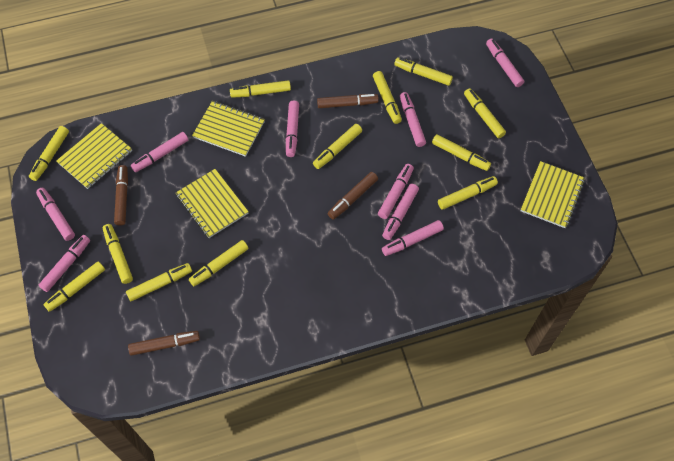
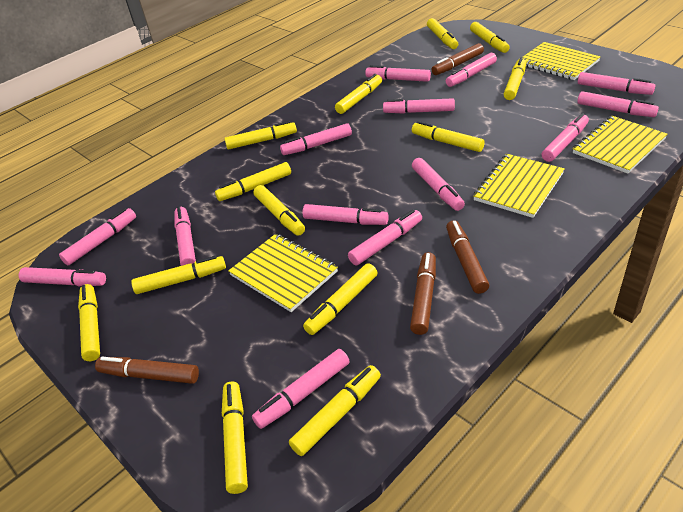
pink marker: 9 -> 14
yellow marker: 12 -> 13

